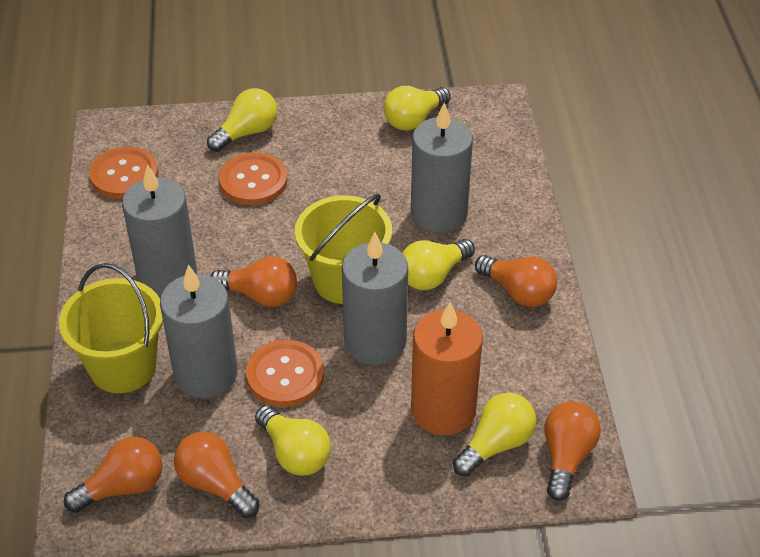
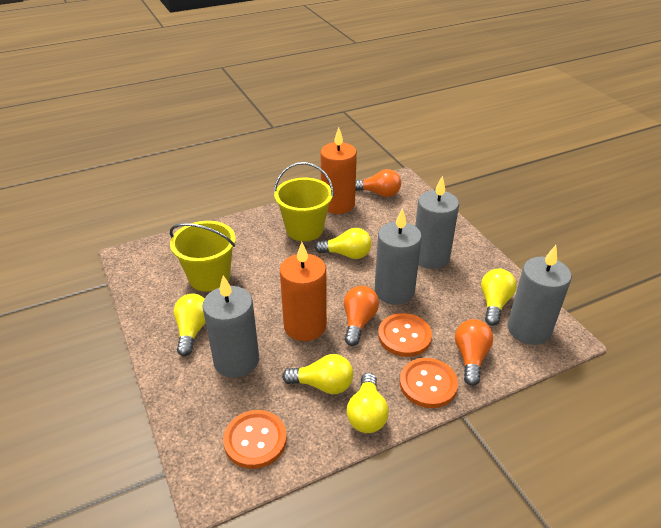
orange candle: 1 -> 2
orange light bulb: 5 -> 3

